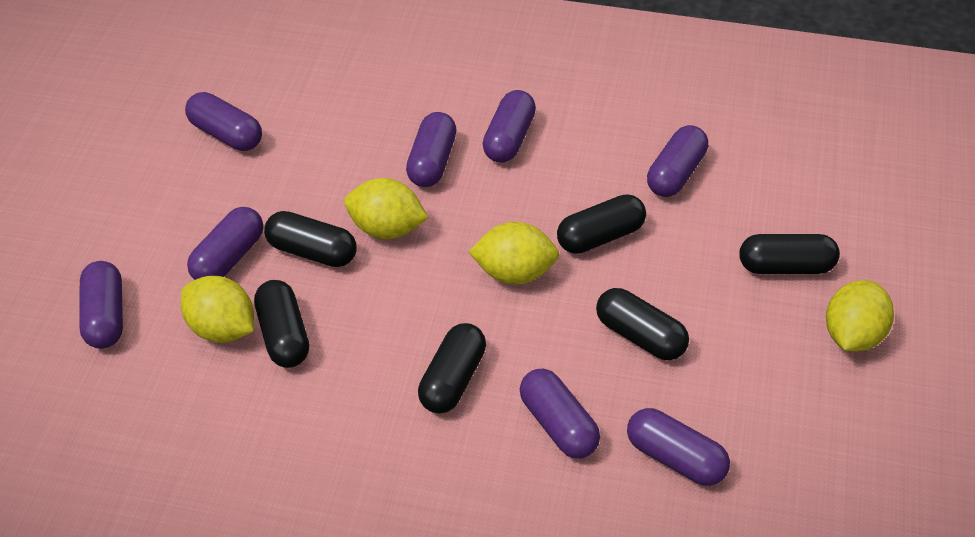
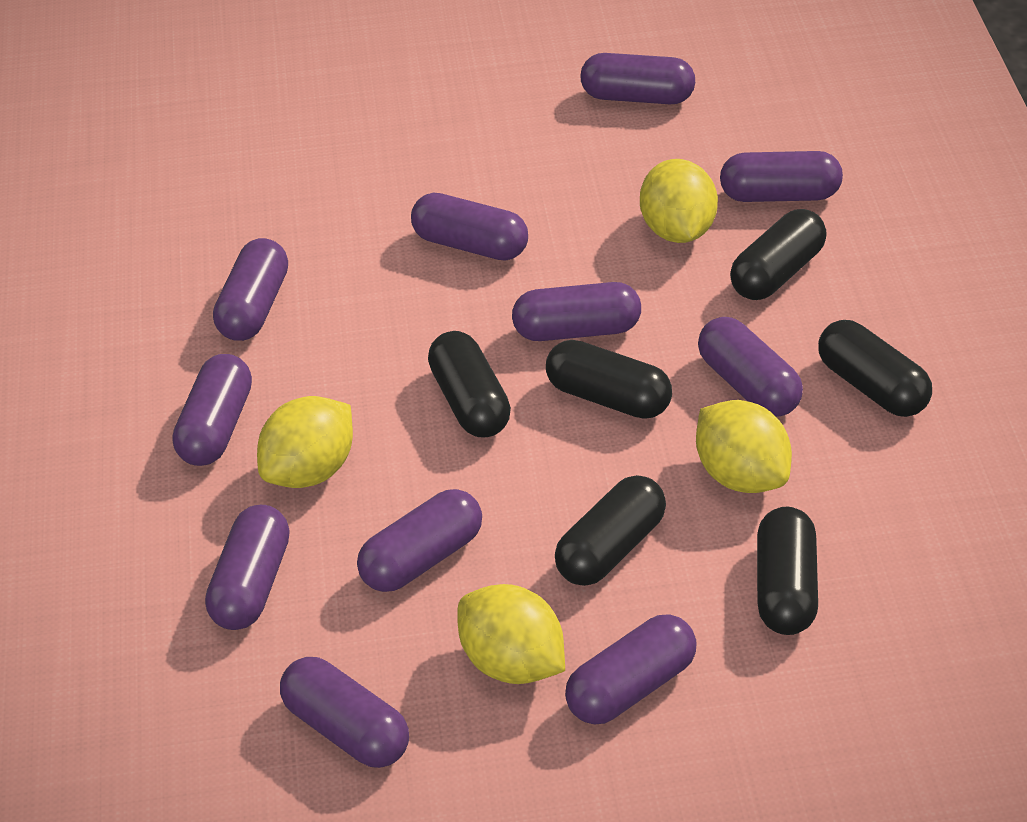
purple capsule: 8 -> 11

